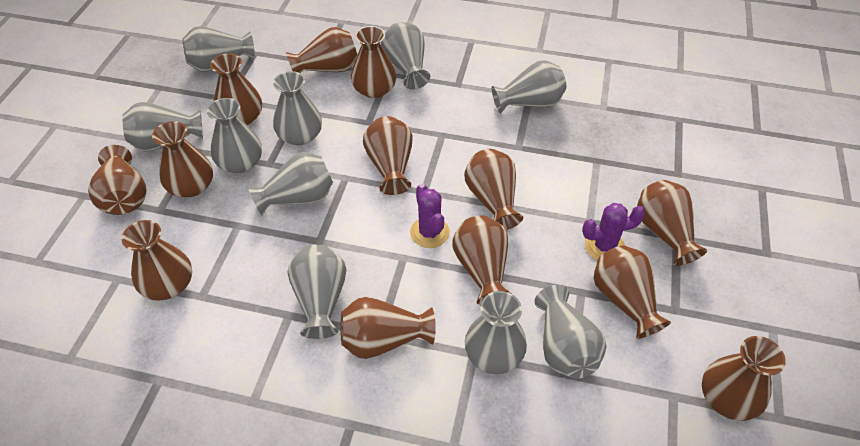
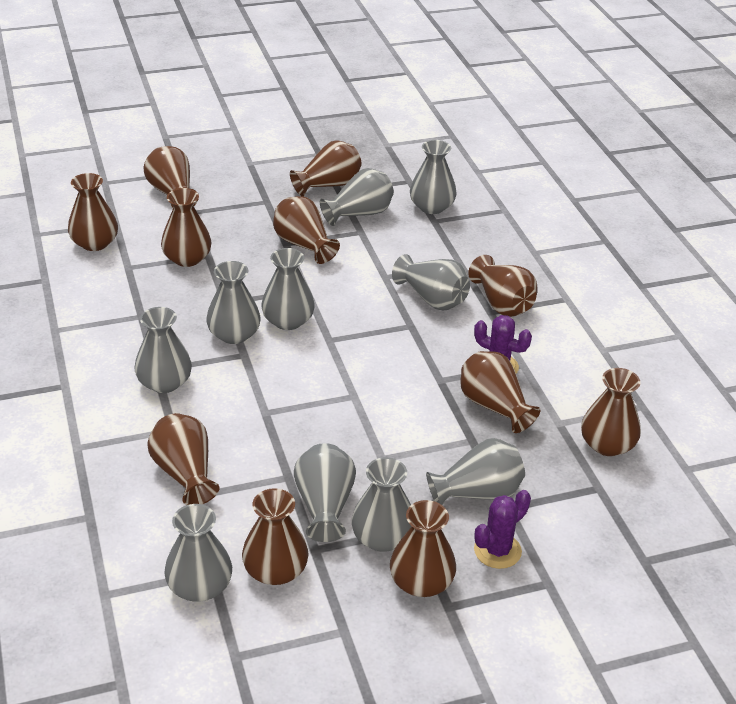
brown vase: 13 -> 11

